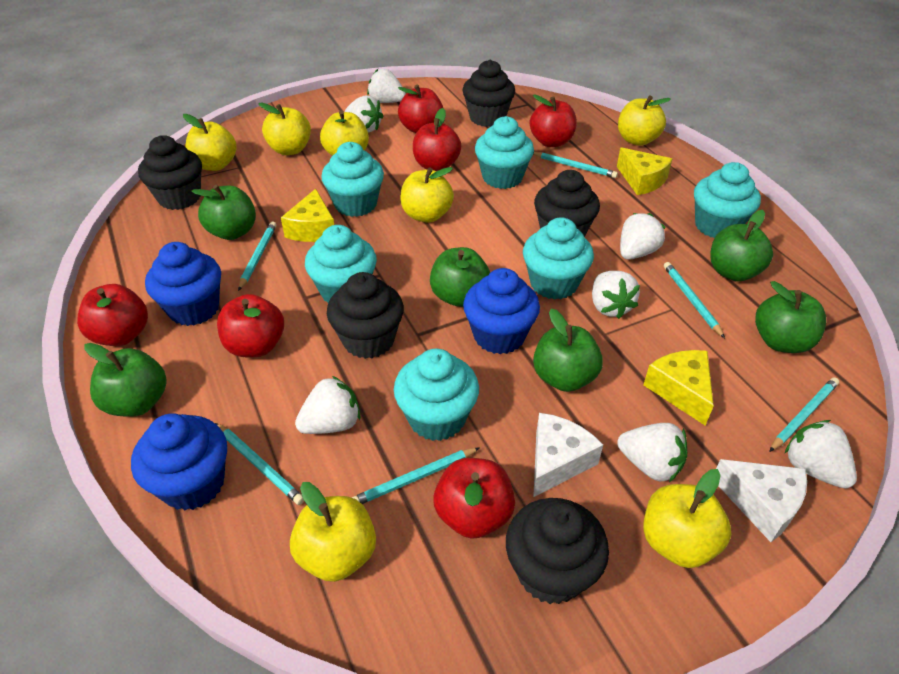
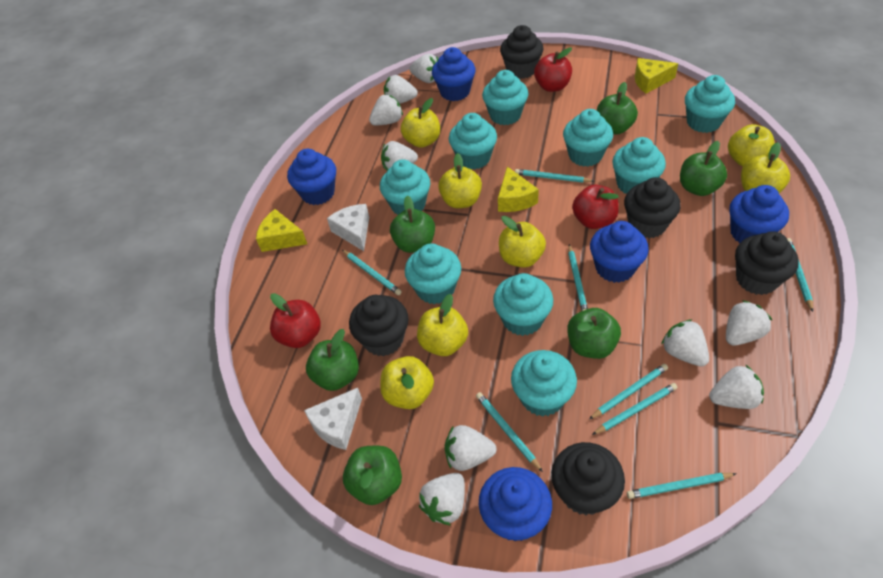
blue cupcake: 3 -> 5
red apple: 6 -> 3
turquoise cupcake: 6 -> 9
turquoise pencil: 6 -> 8
white strawberry: 7 -> 9

